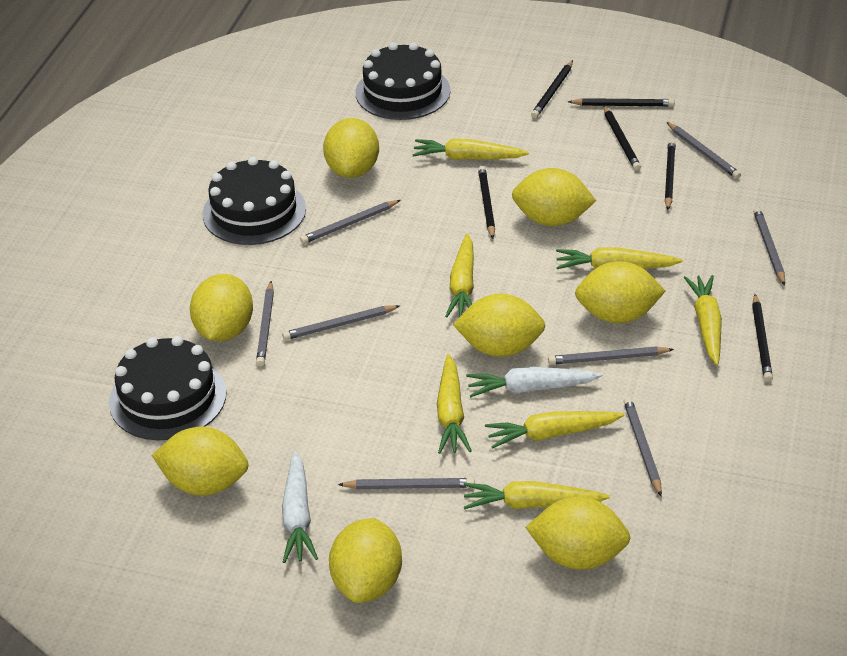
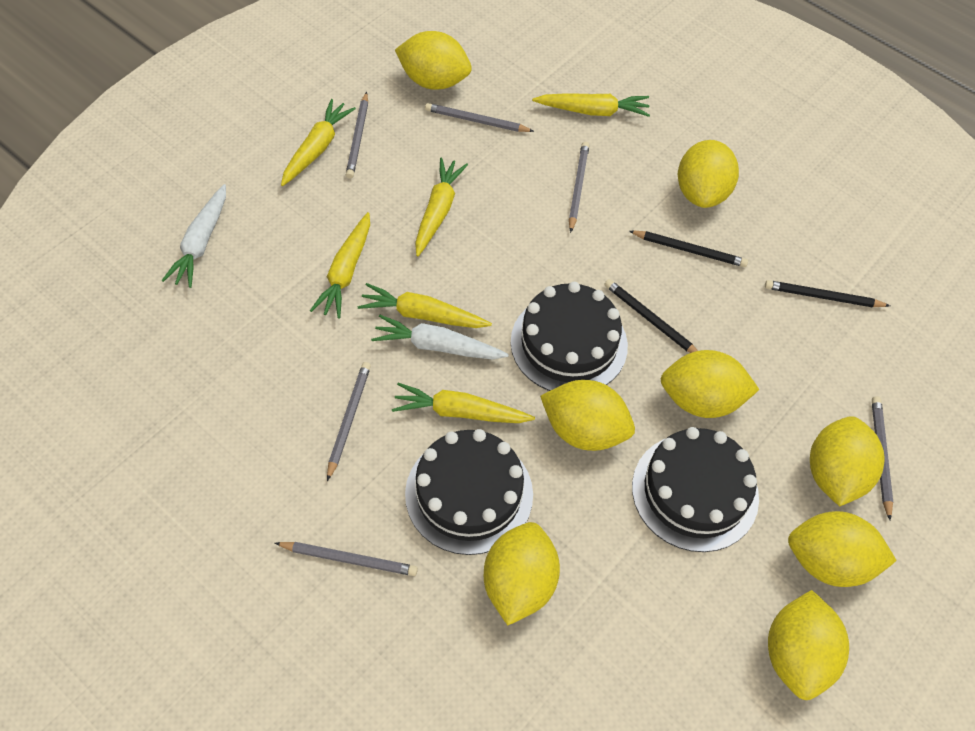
black pencil: 6 -> 3
grey pencil: 8 -> 6
yellow carrot: 7 -> 6

